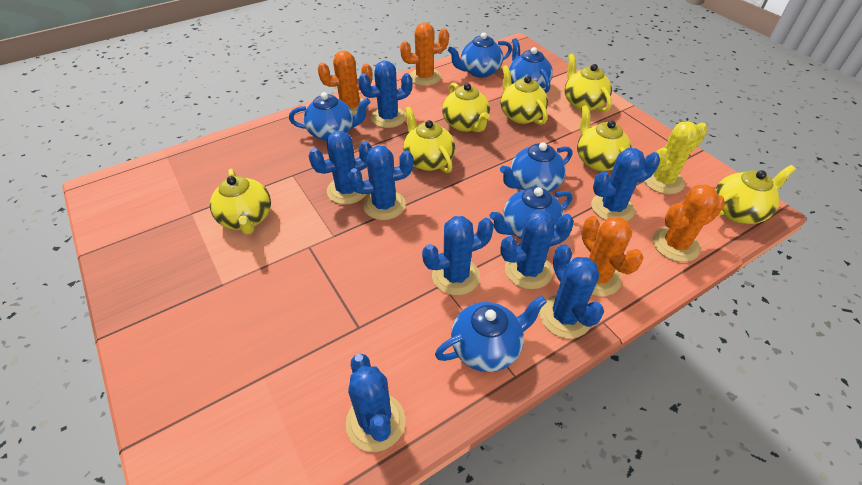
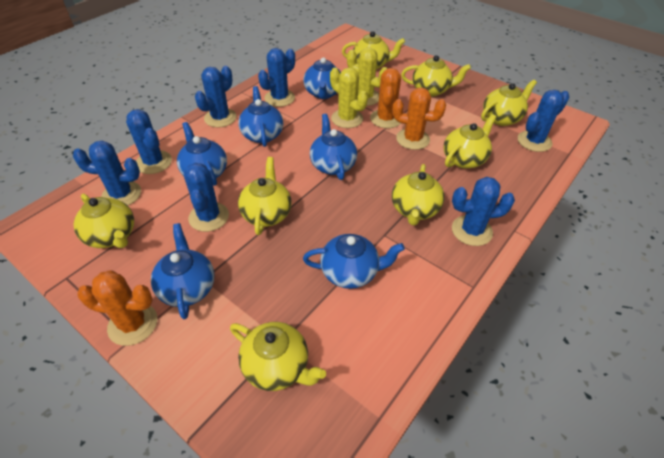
blue cactus: 8 -> 7
orange cactus: 4 -> 3
yellow cactus: 1 -> 2
yellow teapot: 7 -> 8

